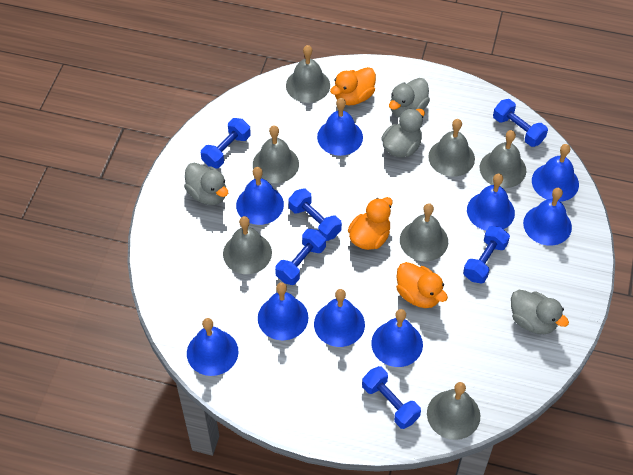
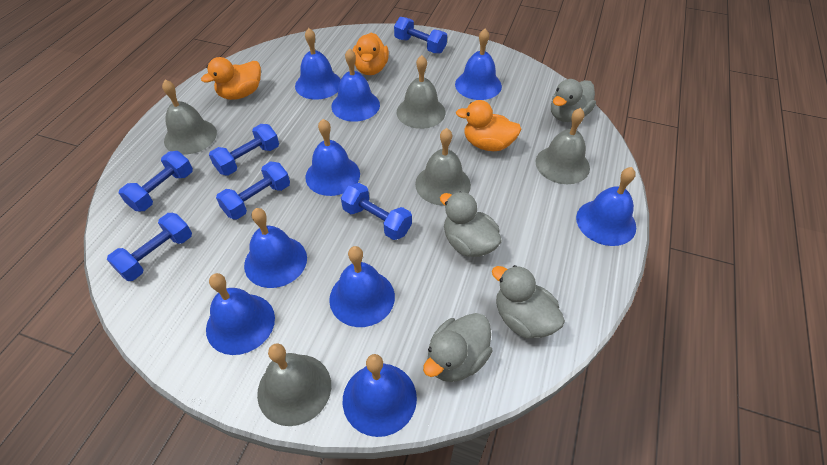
grey bell: 7 -> 5

